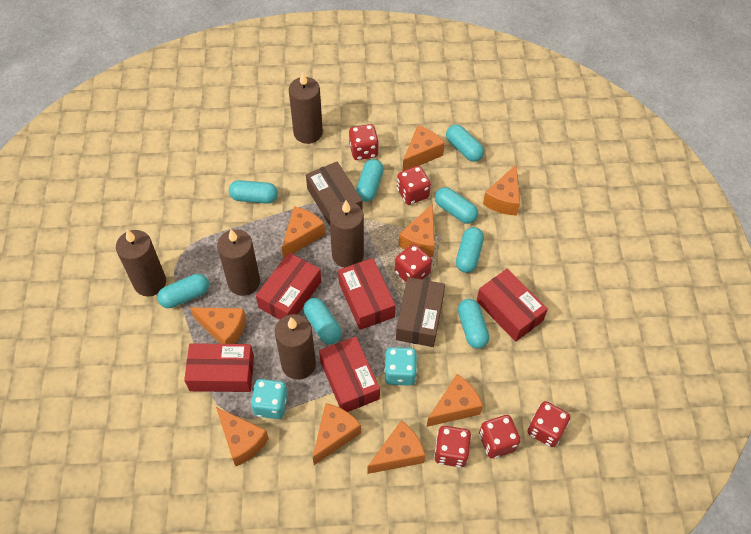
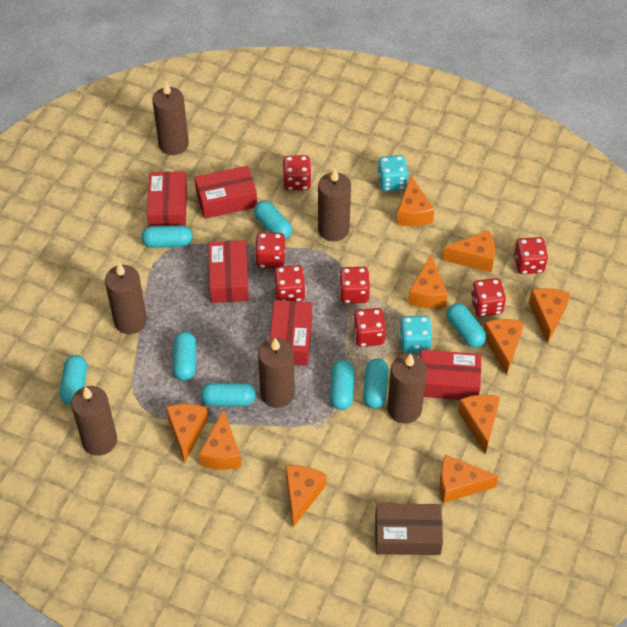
brown box: 2 -> 1
brown candle: 5 -> 6
orange cheese: 9 -> 10
red dice: 6 -> 7

